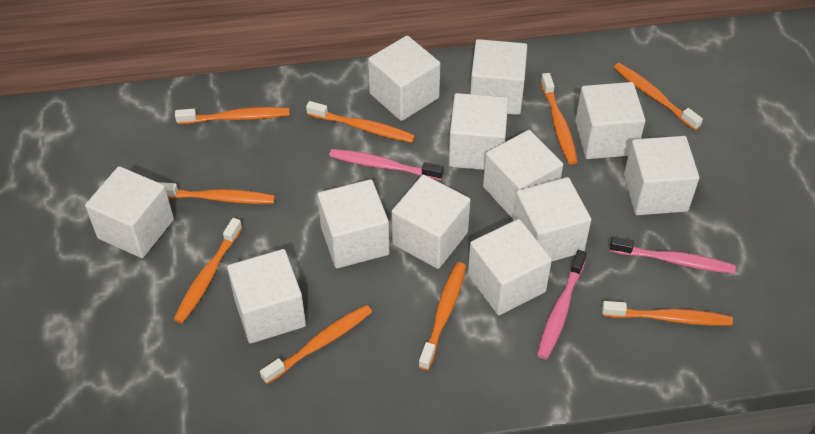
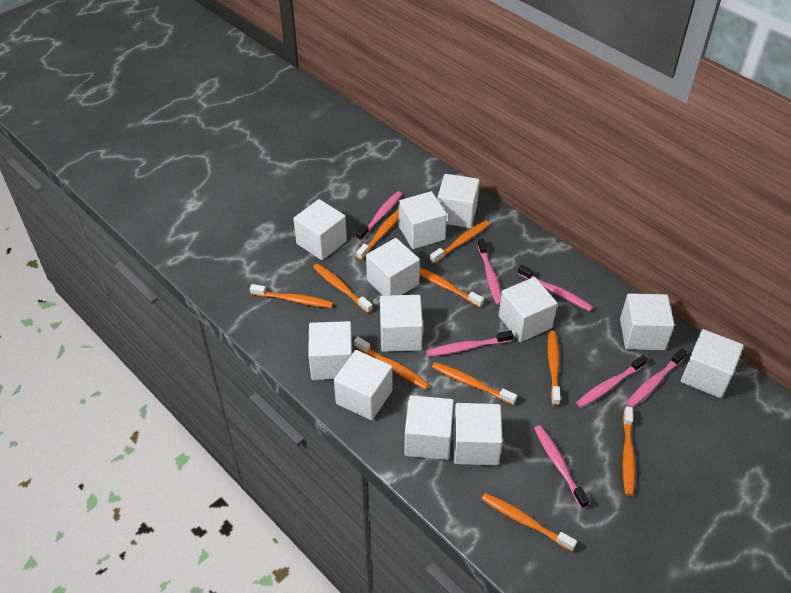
orange toothbrush: 9 -> 10
pink toothbrush: 3 -> 7

